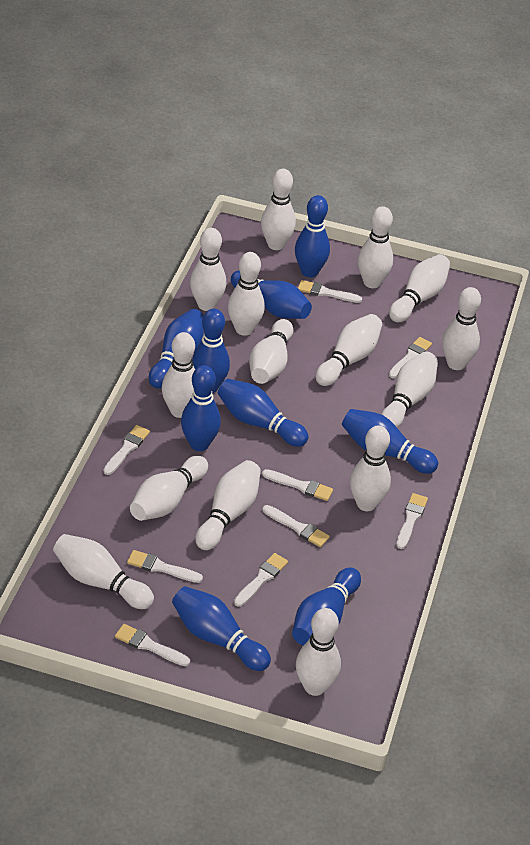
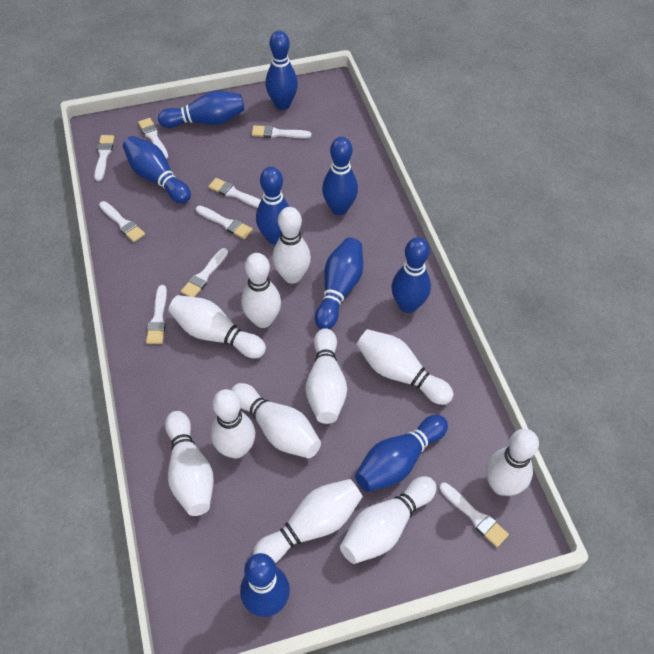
white bowling pin: 15 -> 11

